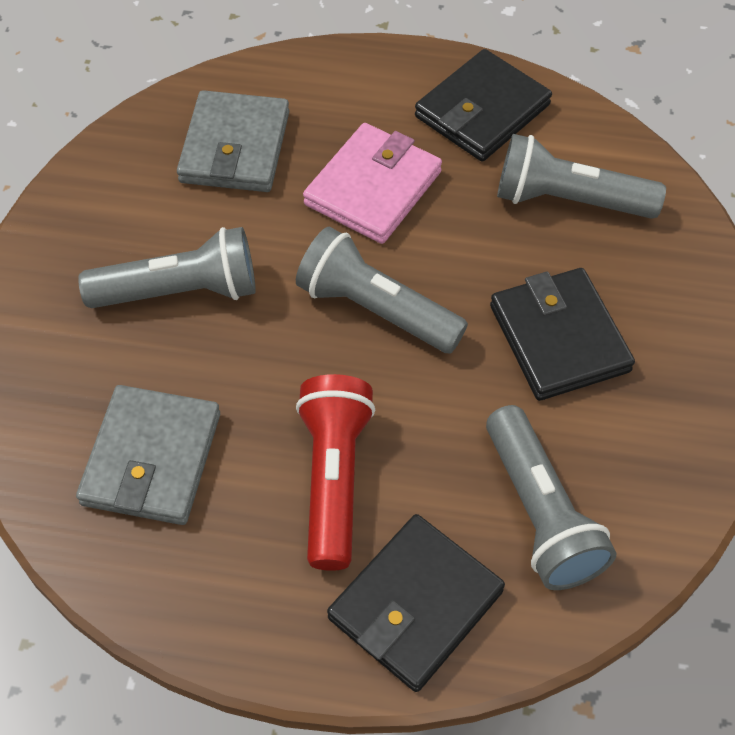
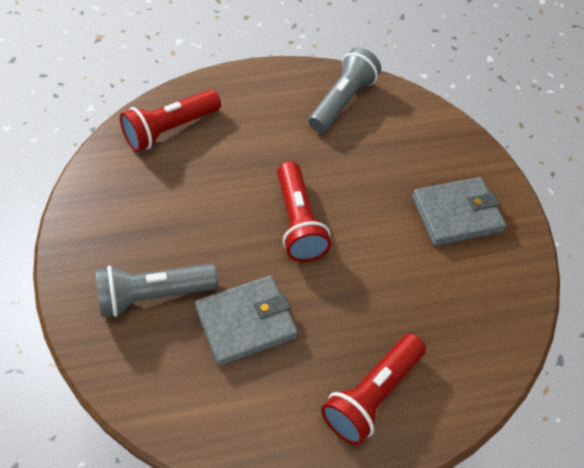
black wallet: 3 -> 0
grey flashlight: 4 -> 2
pink wallet: 1 -> 0
red flashlight: 1 -> 3

